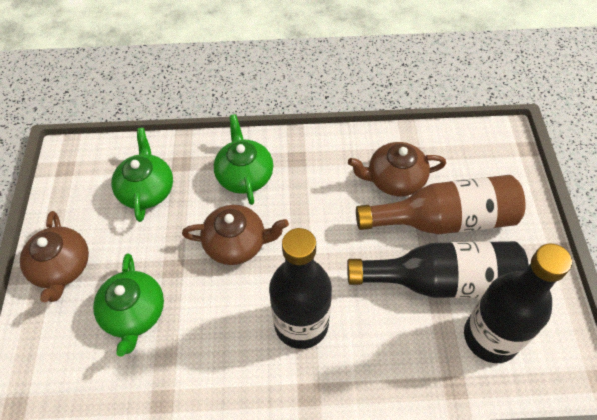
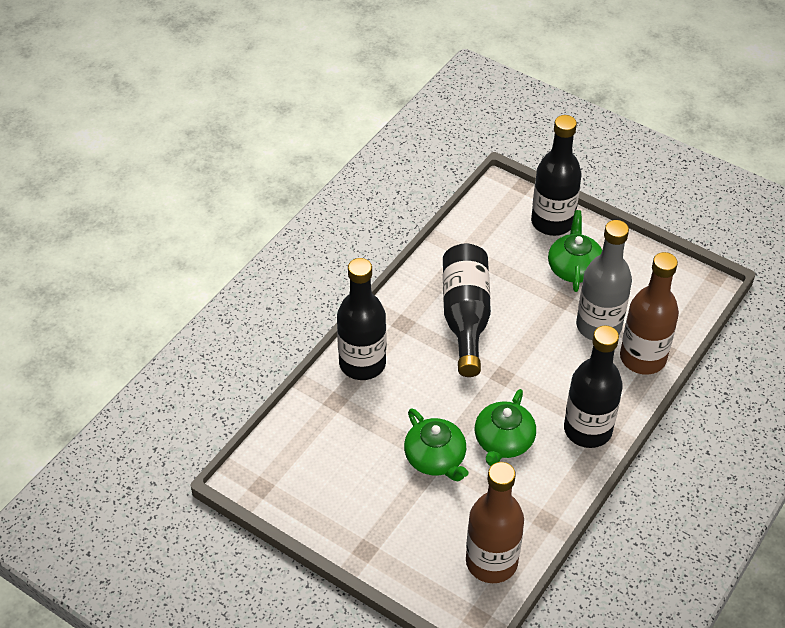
black bottle: 3 -> 4
brown bottle: 1 -> 2
brown teapot: 3 -> 0
grey bottle: 0 -> 1

